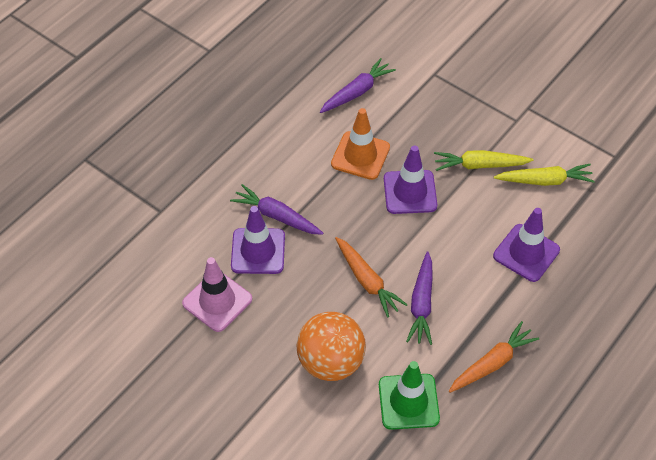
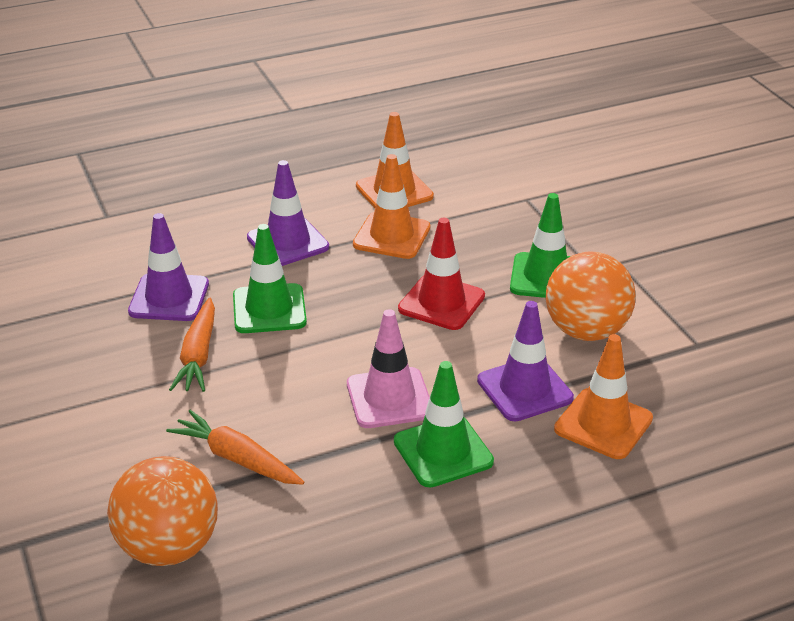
green traffic cone: 1 -> 3
orange ball: 1 -> 2
orange traffic cone: 1 -> 3
purple carrot: 3 -> 0
red traffic cone: 0 -> 1
yellow carrot: 2 -> 0

